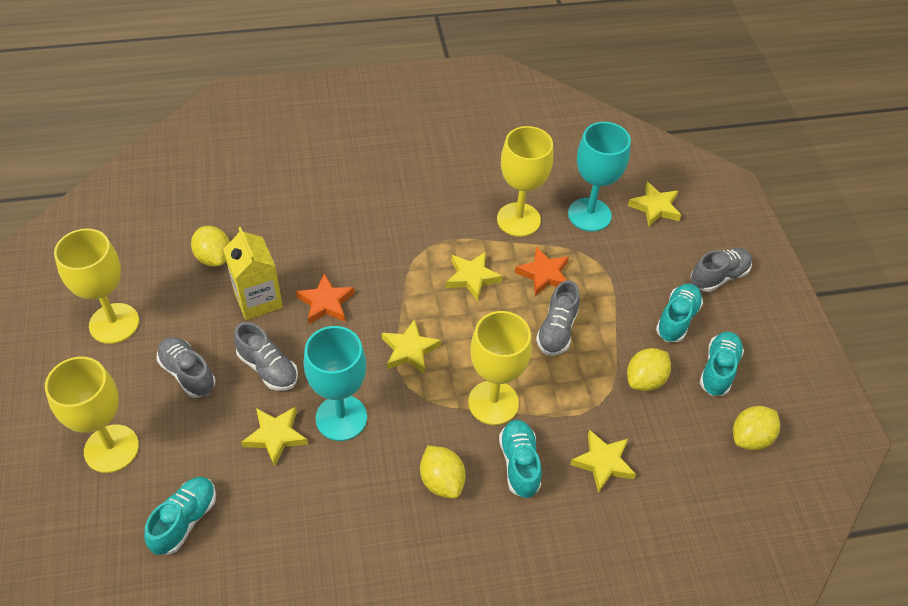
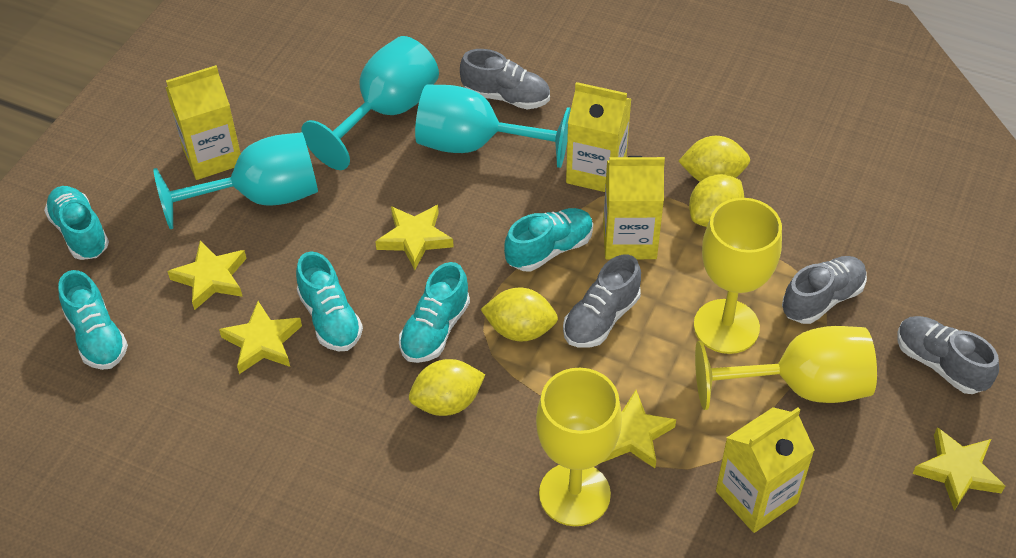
orange star: 2 -> 0
turquoise goblet: 2 -> 3
turquoise shoe: 4 -> 5
yellow carton: 1 -> 4
yellow goblet: 4 -> 3

